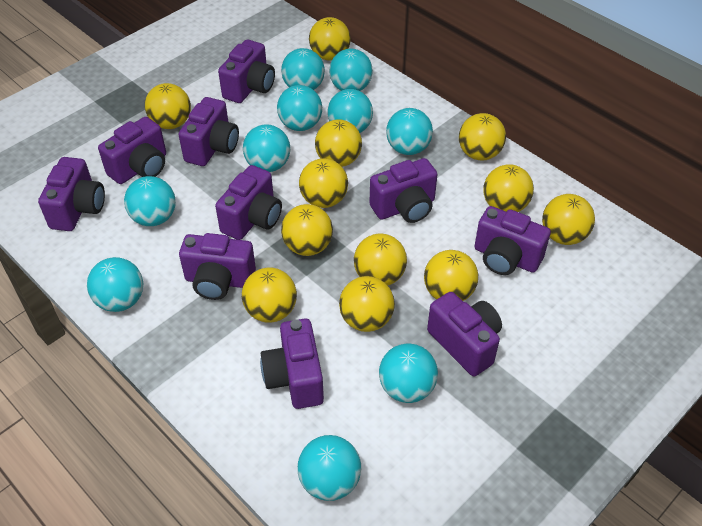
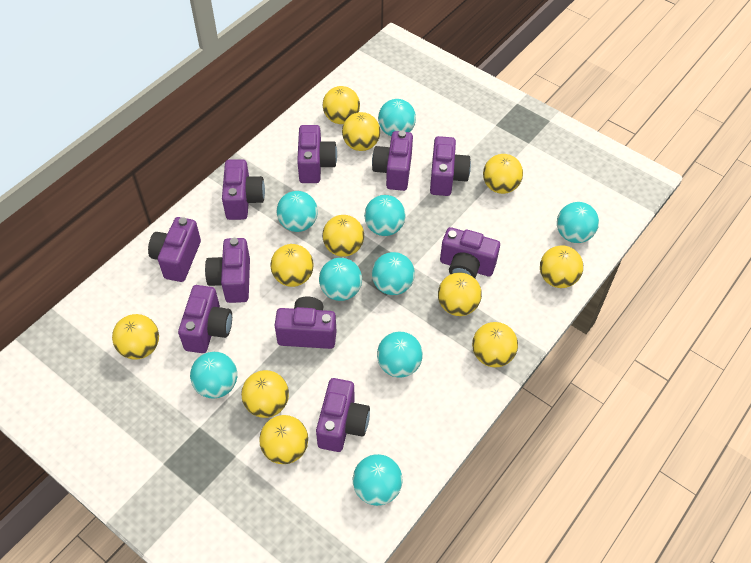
turquoise ball: 10 -> 9
yellow ball: 12 -> 11

